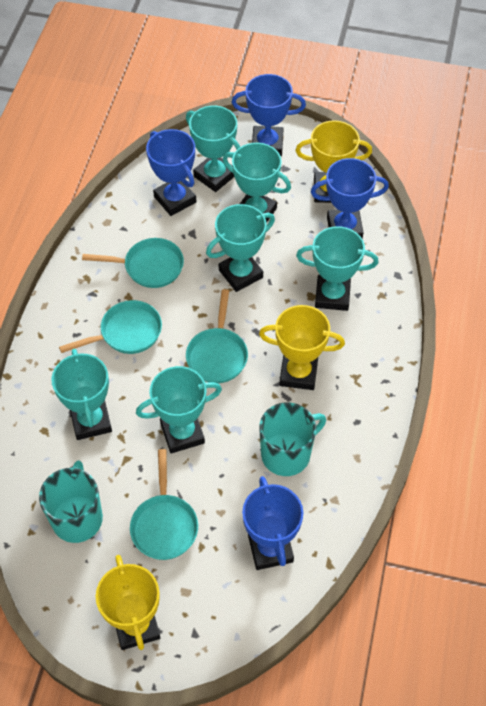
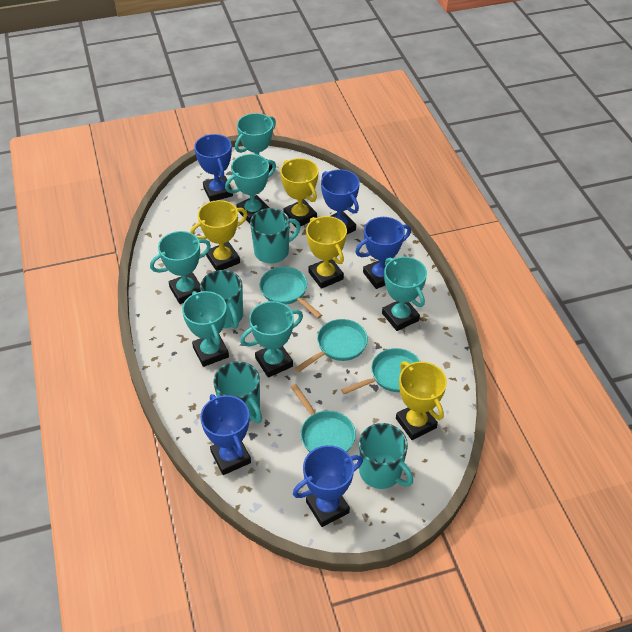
blue trophy: 4 -> 5
turquoise mug: 2 -> 4
yellow trophy: 3 -> 4

